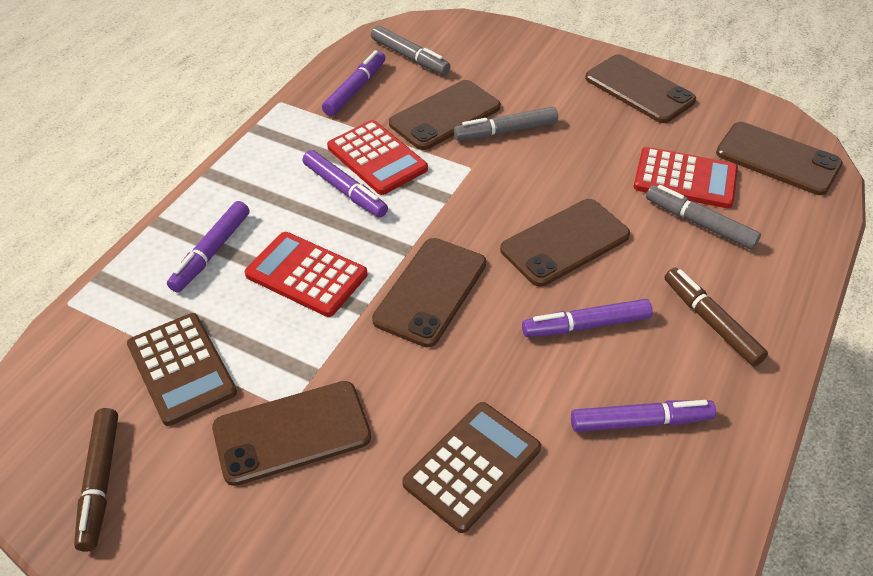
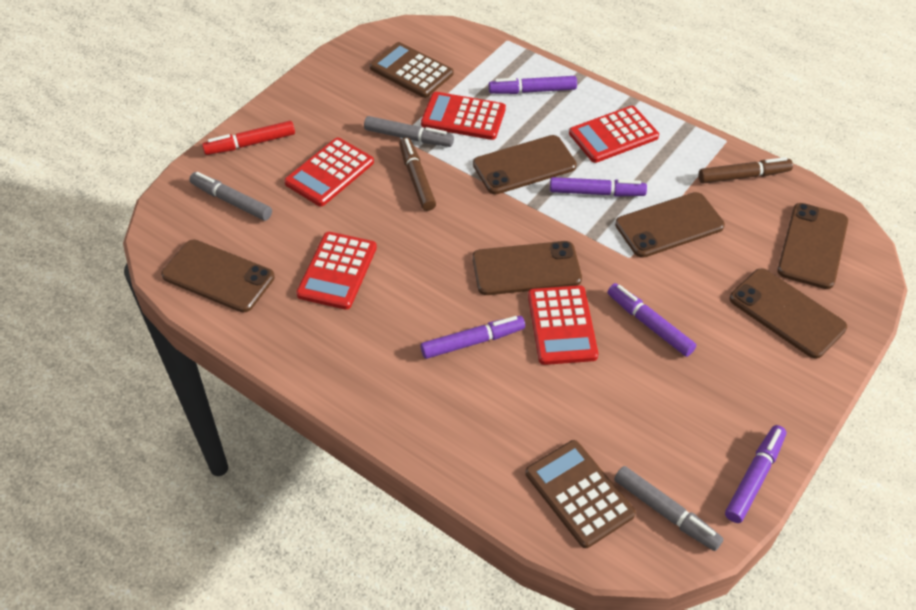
red calculator: 3 -> 5
red marker: 0 -> 1

